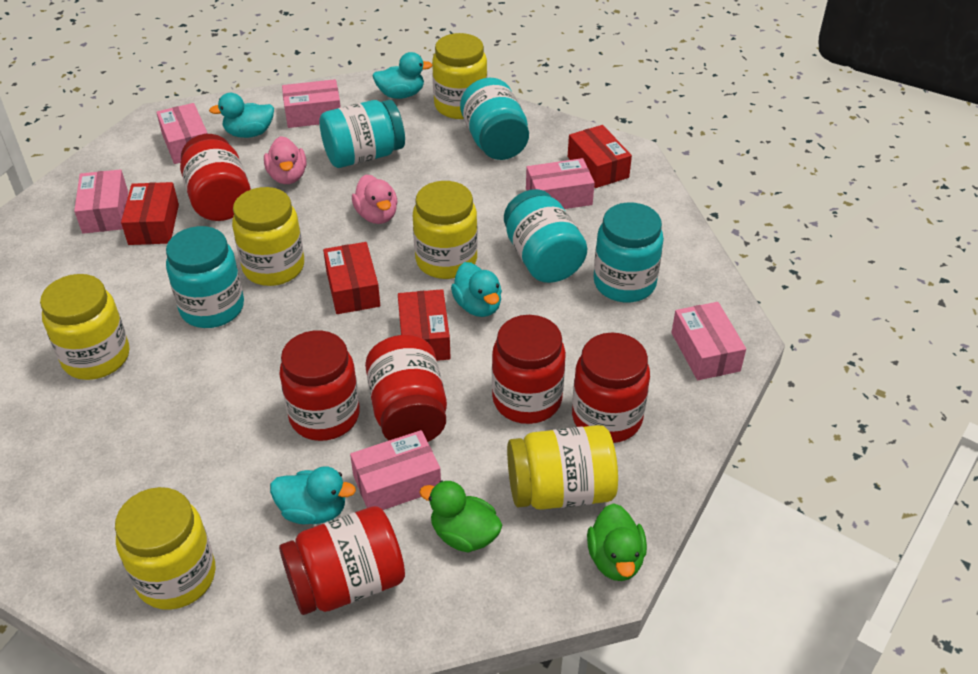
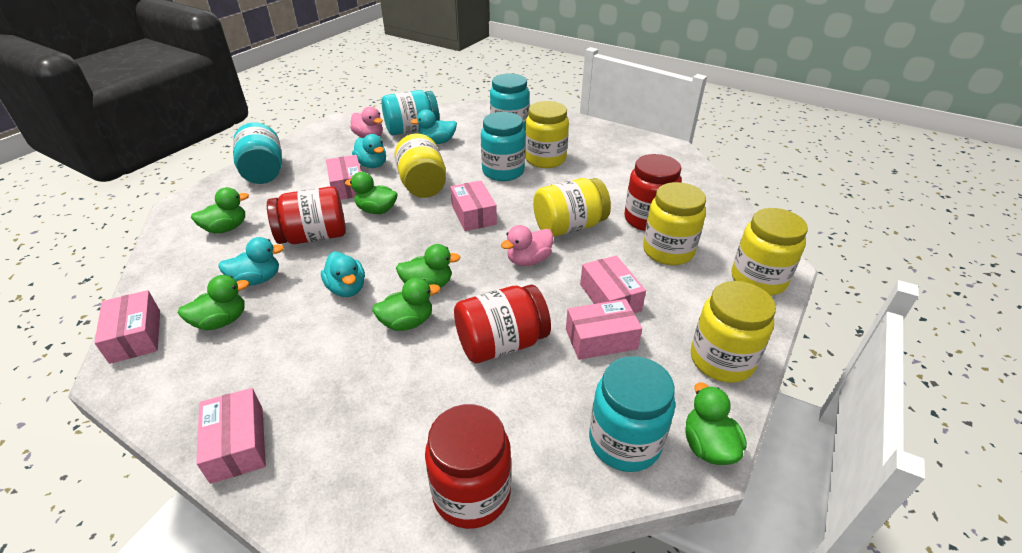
green duck: 2 -> 6
red box: 4 -> 0
red jar: 6 -> 4

